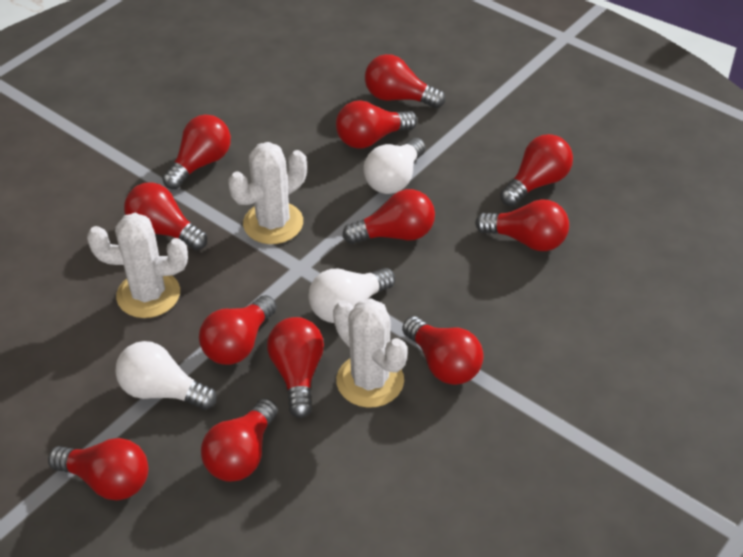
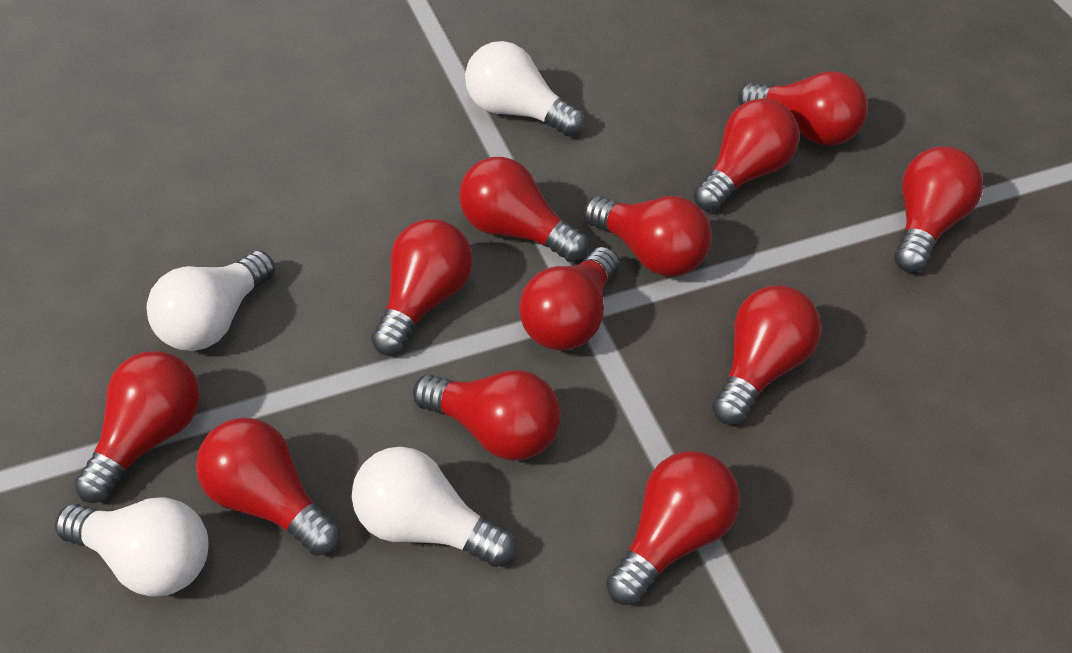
white cactus: 3 -> 0
white light bulb: 3 -> 4

